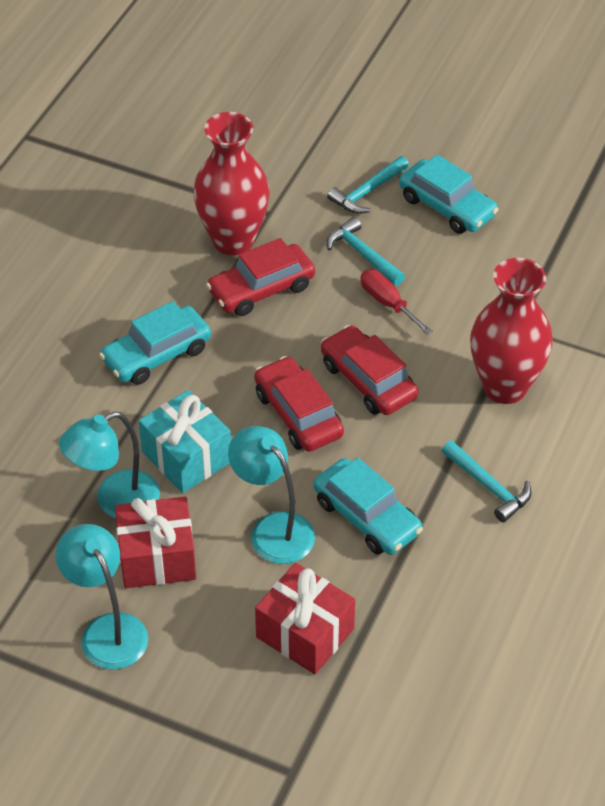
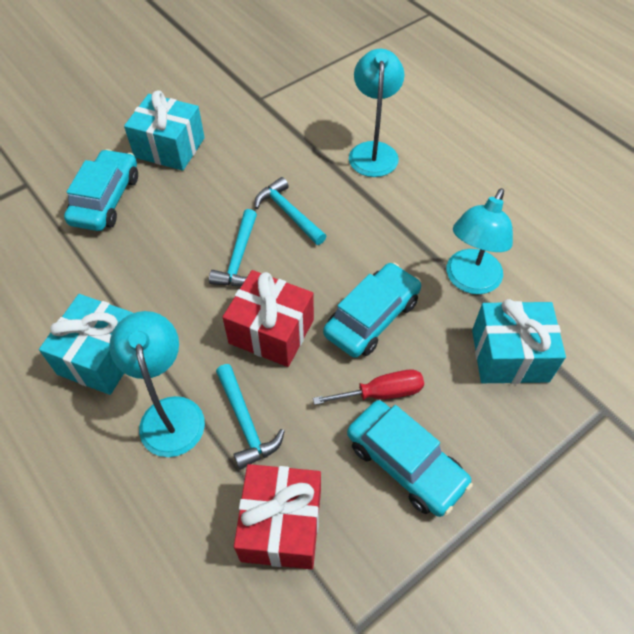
red car: 3 -> 0
red vase: 2 -> 0
turquoise gift: 1 -> 3

